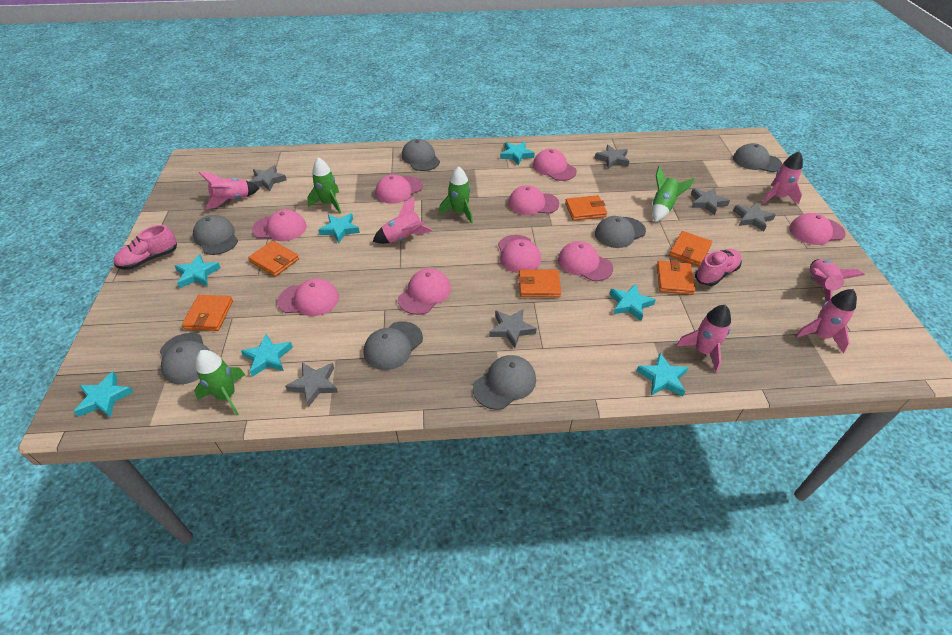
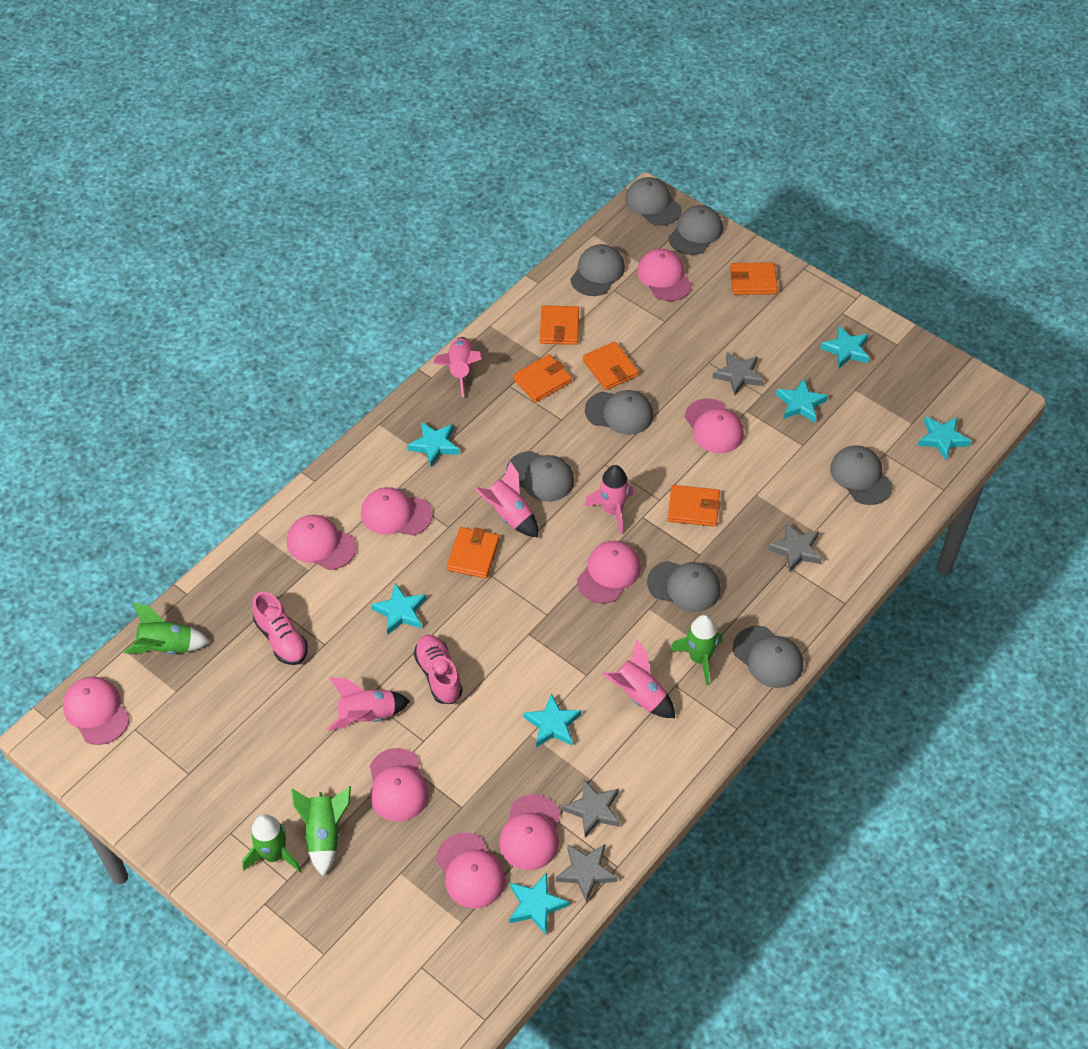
grey cap: 7 -> 8
grey star: 6 -> 4
pink rocket: 6 -> 5

